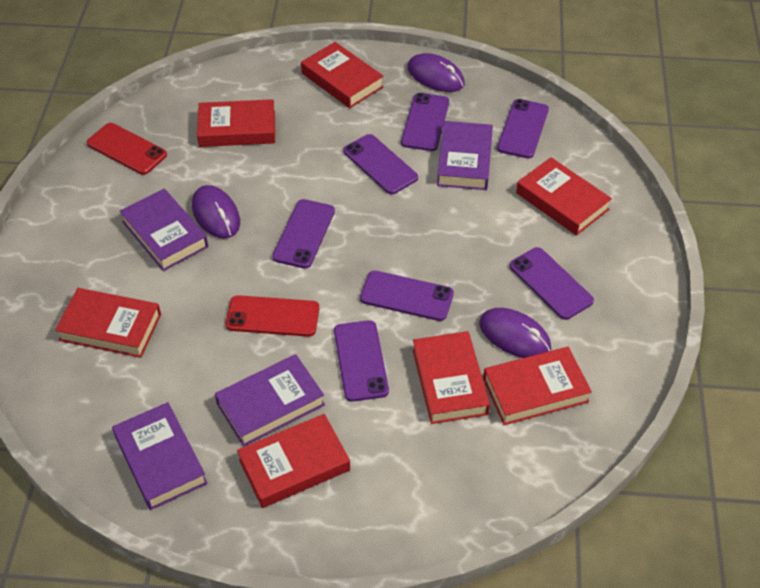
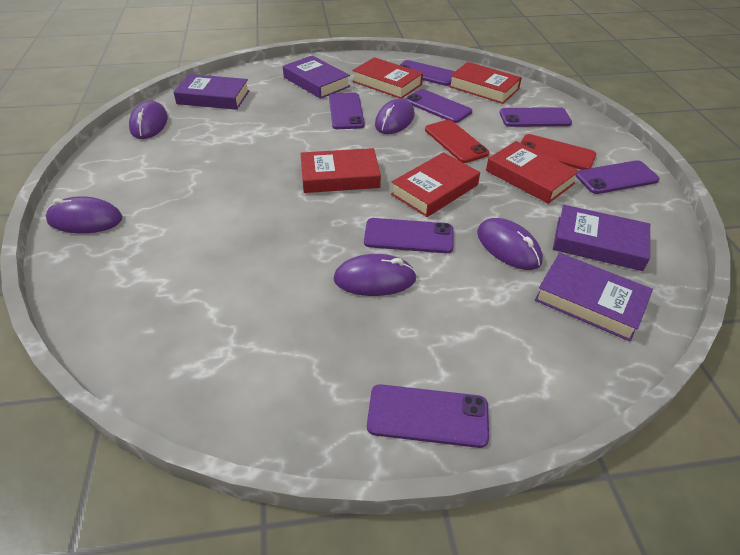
purple mouse: 3 -> 5
red book: 7 -> 5

